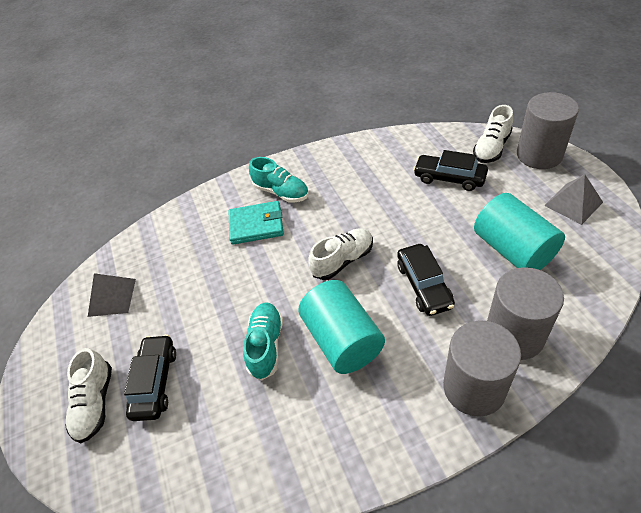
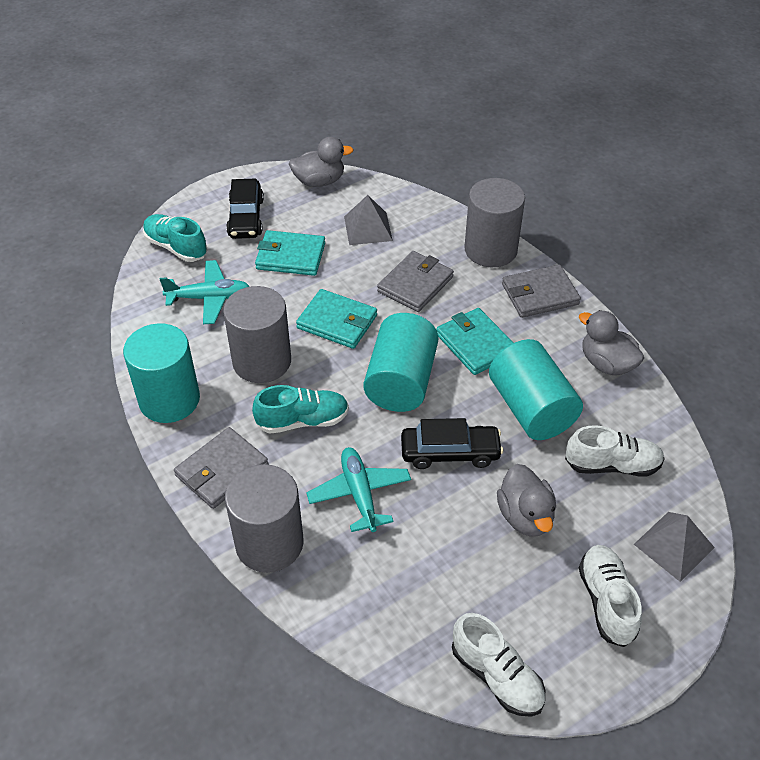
black car: 3 -> 2
grey duck: 0 -> 3
grey wallet: 0 -> 3
turquoise cylinder: 2 -> 3
turquoise plane: 0 -> 2
turquoise wallet: 1 -> 3

